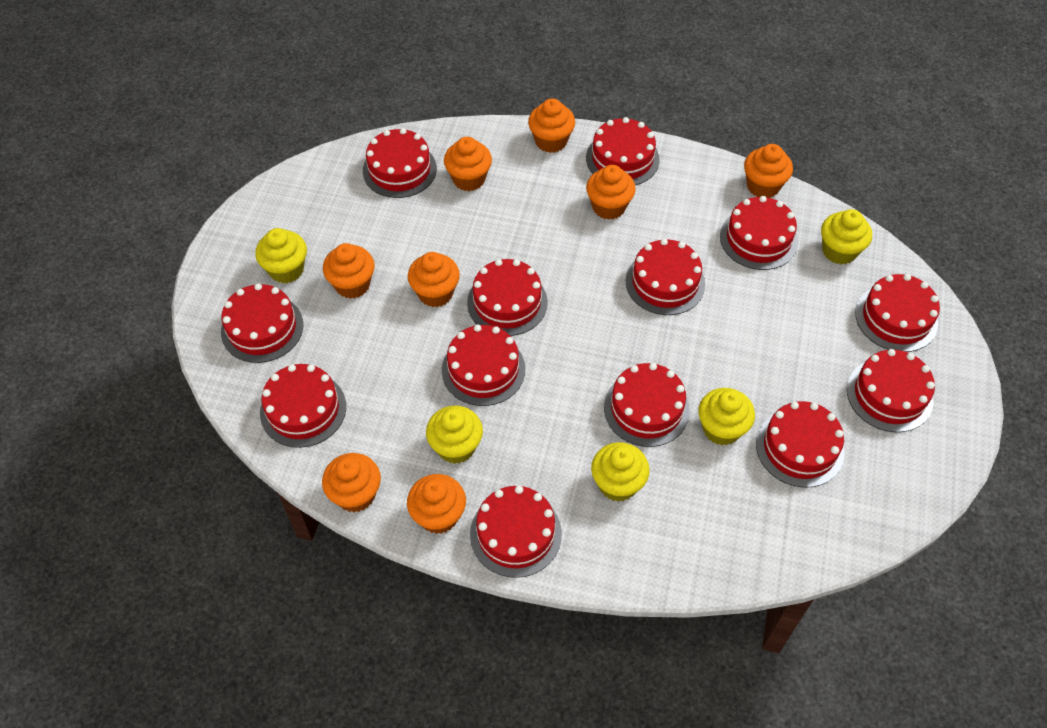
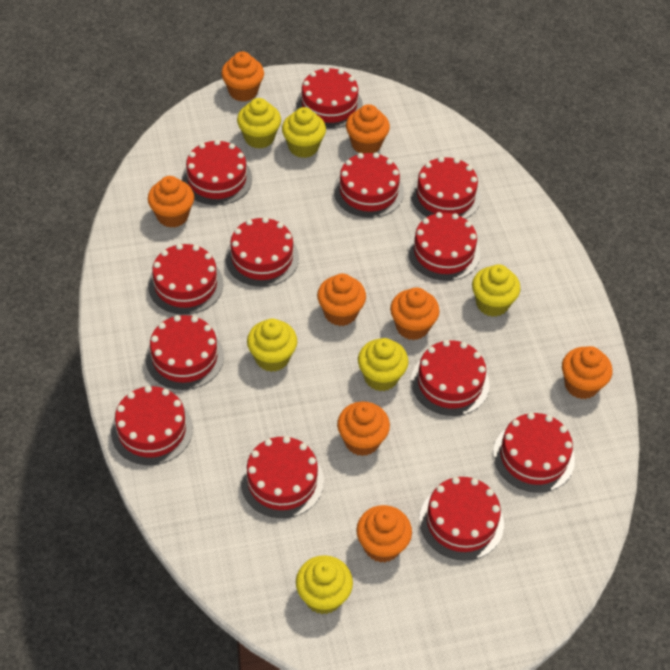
yellow cupcake: 5 -> 6

